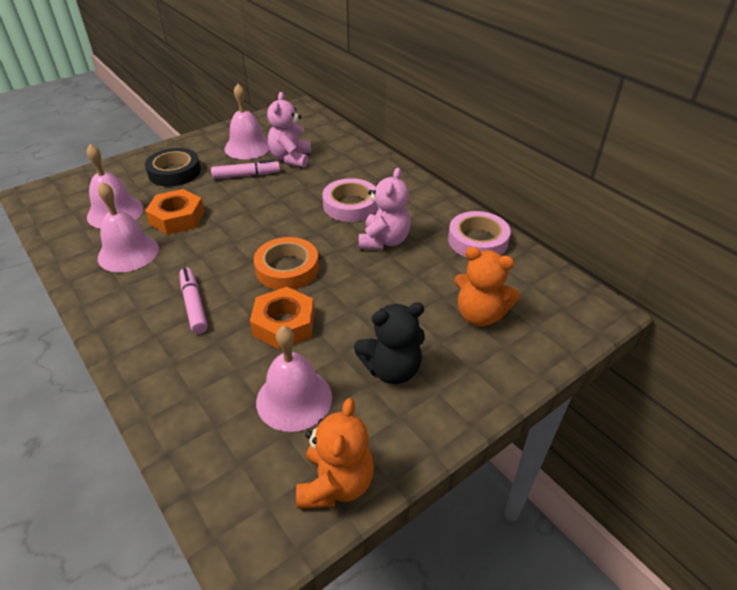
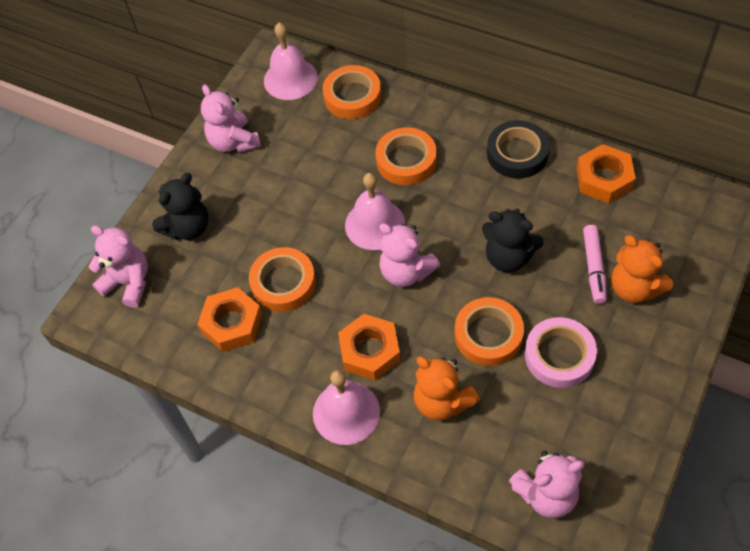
black teddy bear: 1 -> 2
orange nut: 2 -> 3
orange tape: 1 -> 4
pink bell: 4 -> 3
pink marker: 2 -> 1
pink tape: 2 -> 1
pink teddy bear: 2 -> 4

